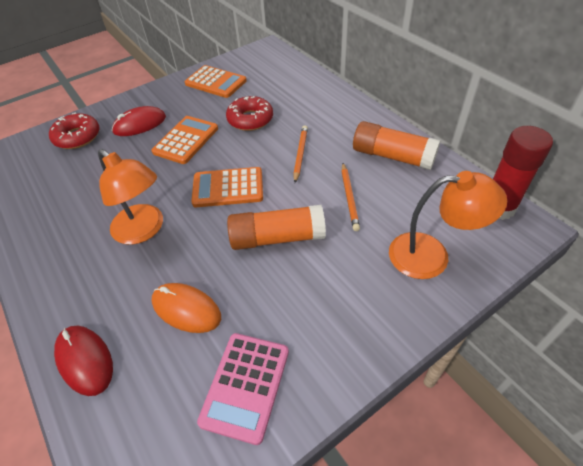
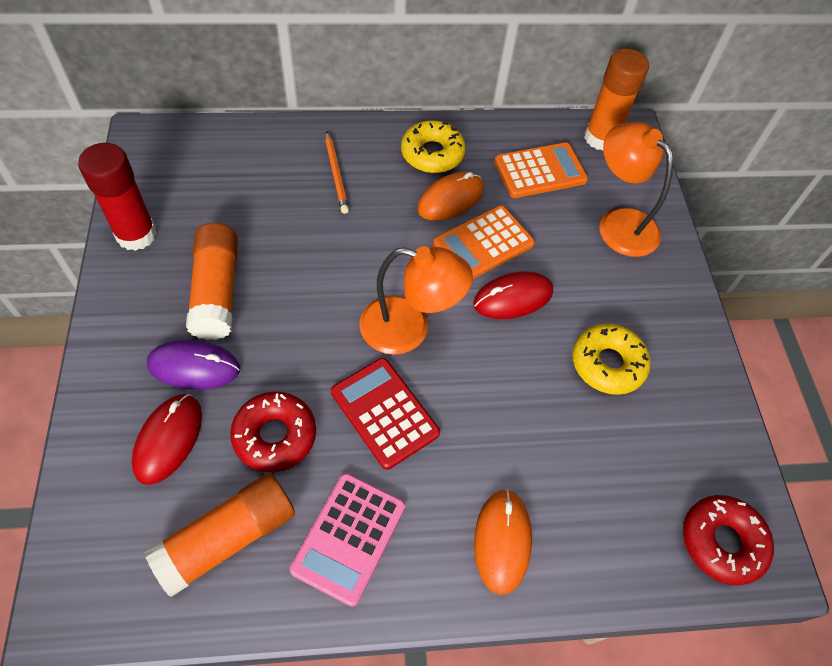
orange calculator: 3 -> 2
orange glue stick: 2 -> 3
orange mouse: 1 -> 2
orange pencil: 2 -> 1
purple mouse: 0 -> 1
red calculator: 0 -> 1
yellow donut: 0 -> 2

